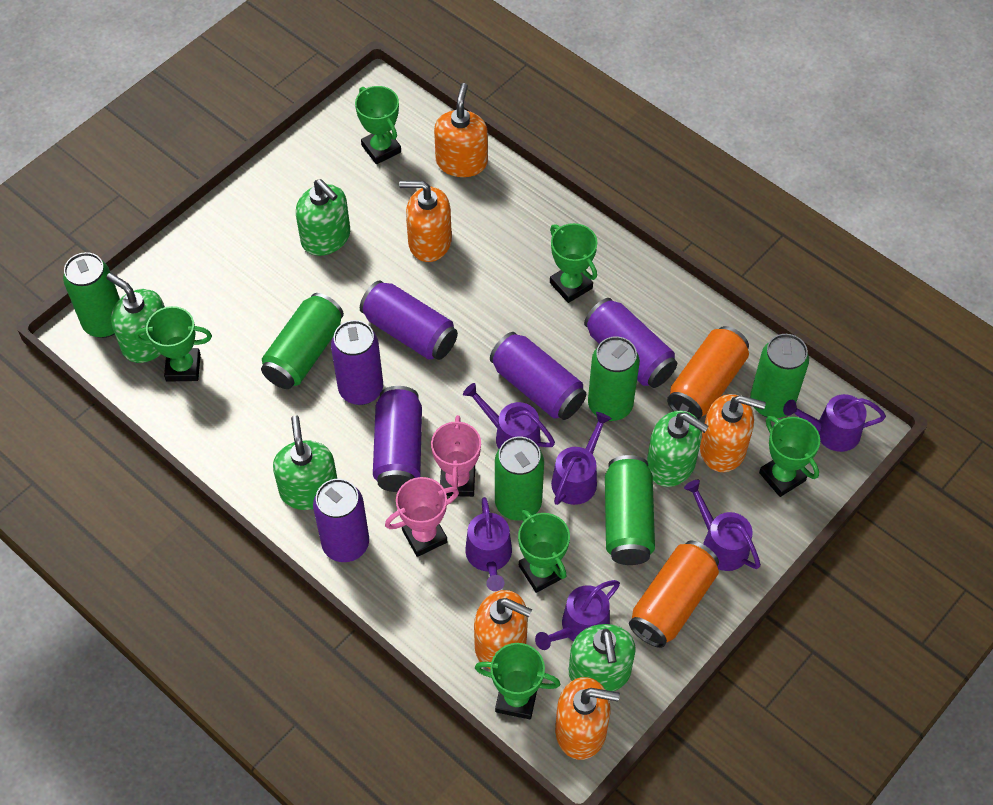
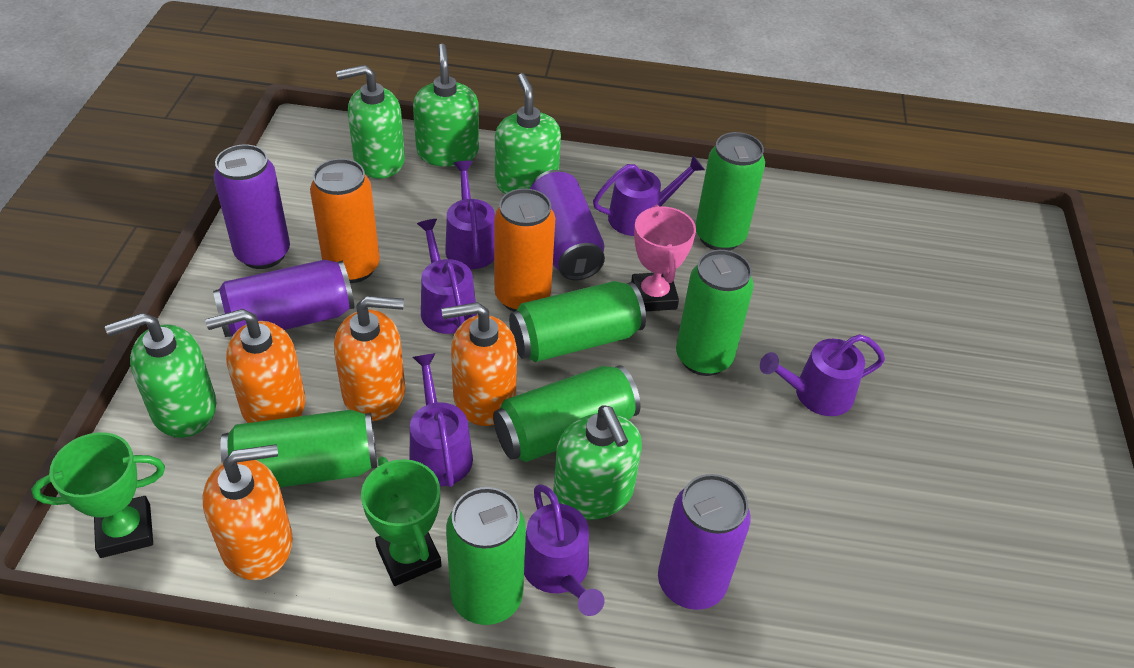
green trophy: 6 -> 2
orange soap dispenser: 5 -> 4
pink trophy: 2 -> 1
purple can: 6 -> 4

